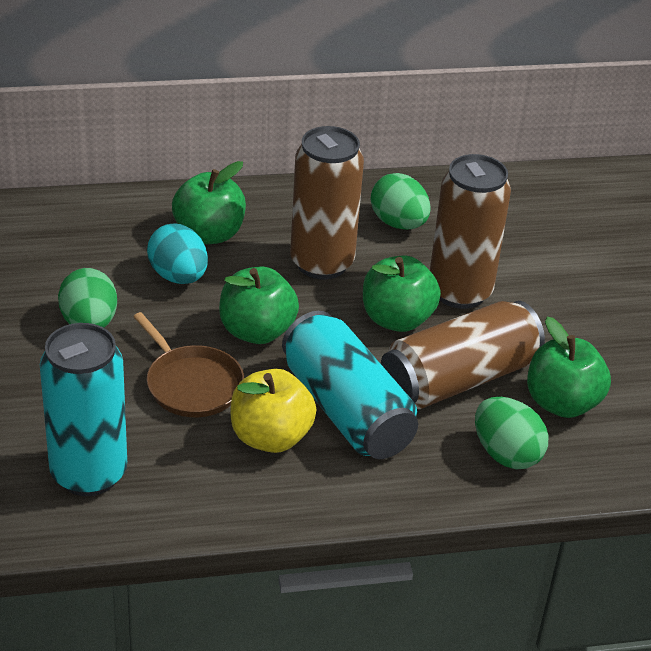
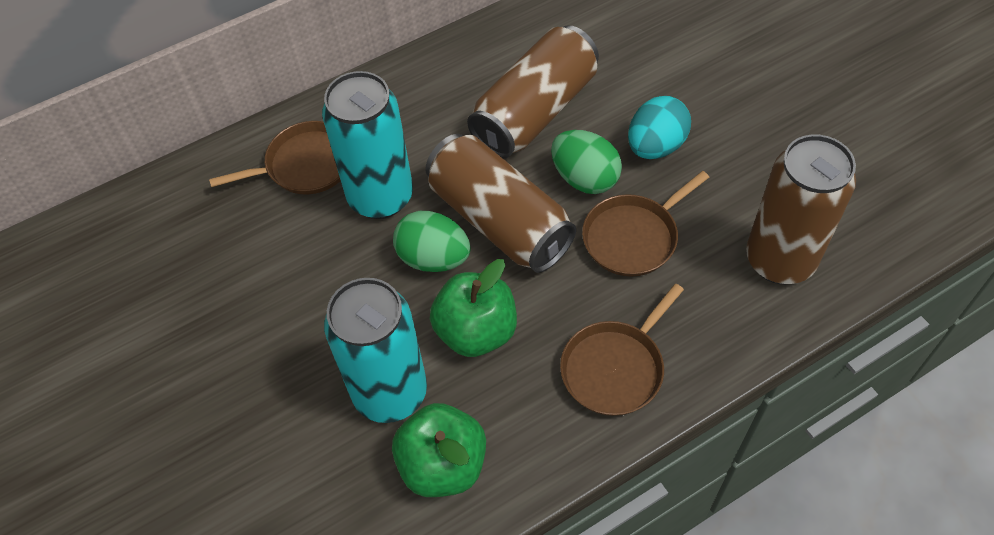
brown pan: 1 -> 3
green apple: 4 -> 2
green egg: 3 -> 2
yellow apple: 1 -> 0

